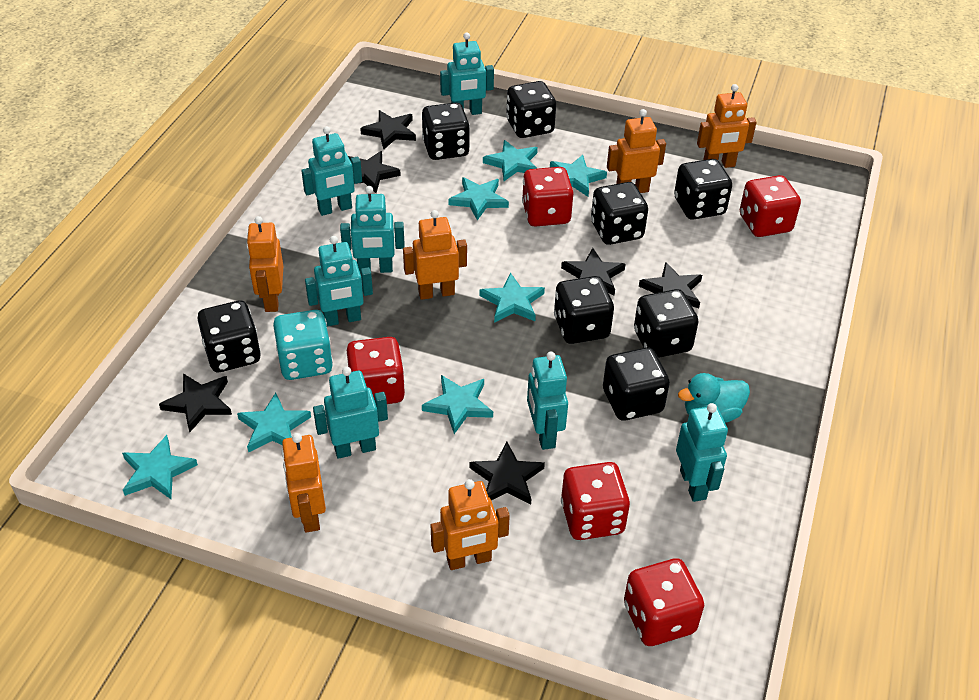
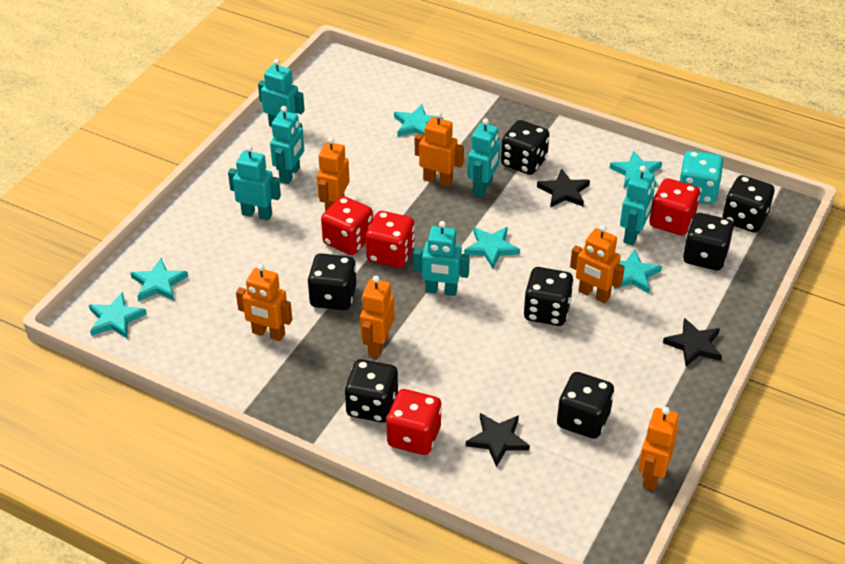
black dice: 8 -> 7
black star: 6 -> 3
red dice: 5 -> 4
turquoise duck: 1 -> 0
turquoise robot: 7 -> 6
turquoise star: 7 -> 6

